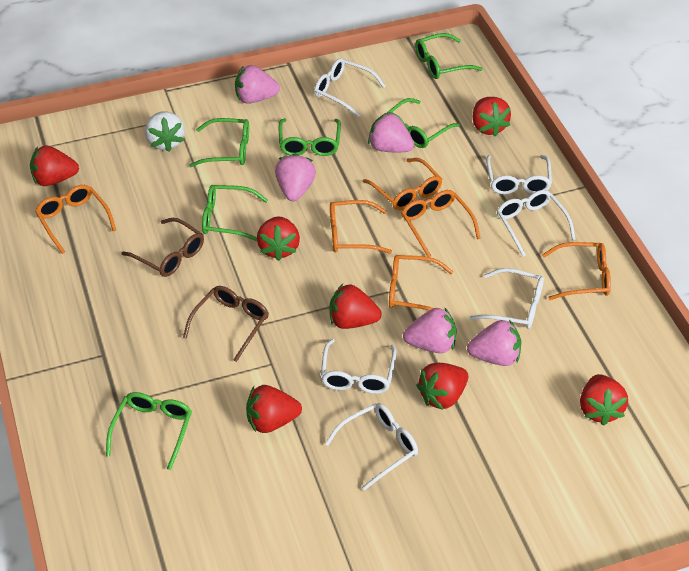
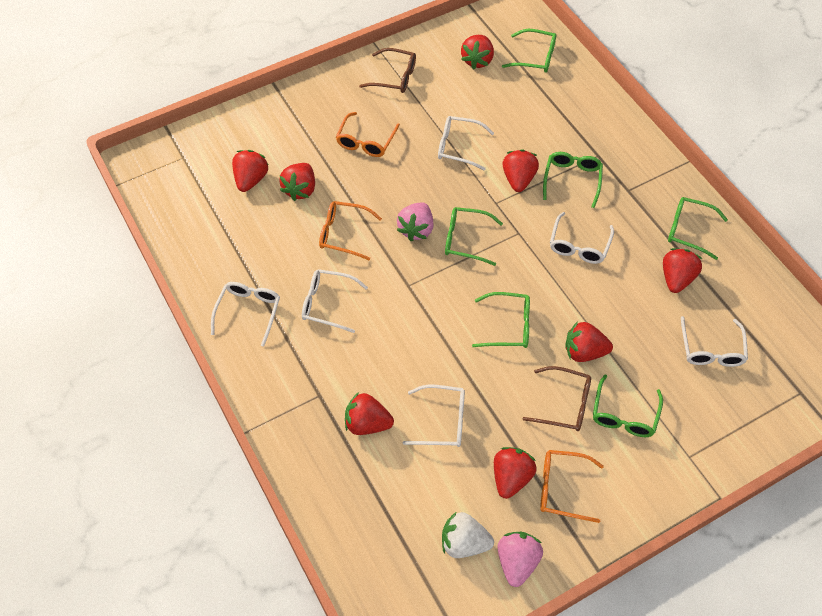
orange glasses: 6 -> 3
pink strawberry: 5 -> 2
red strawberry: 7 -> 8

